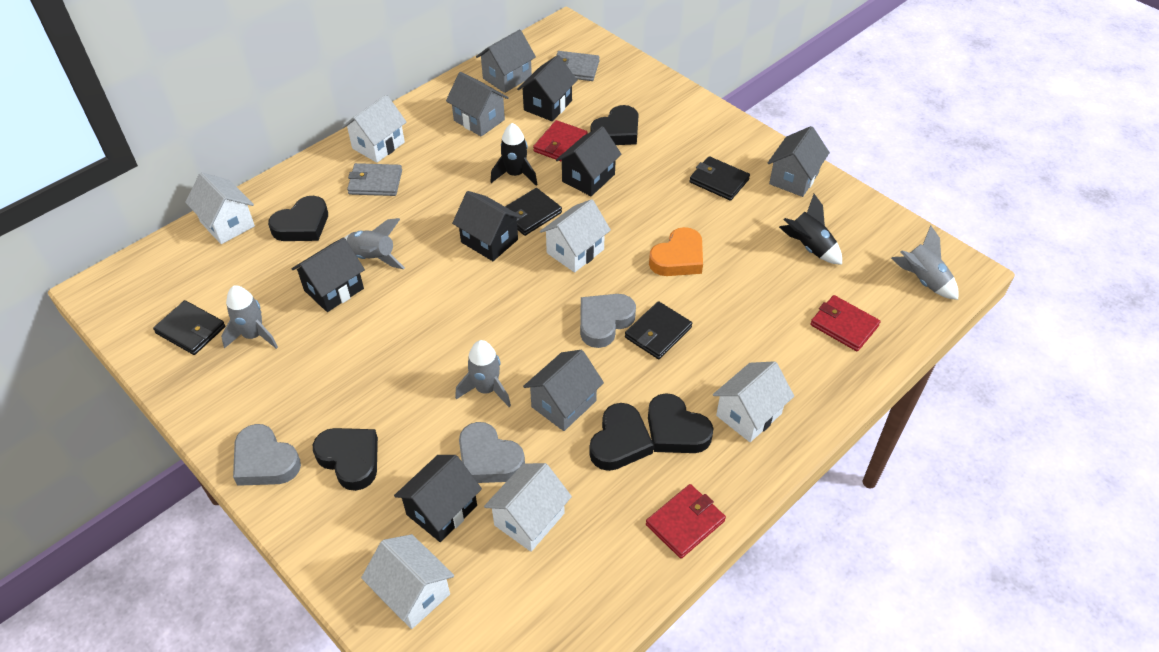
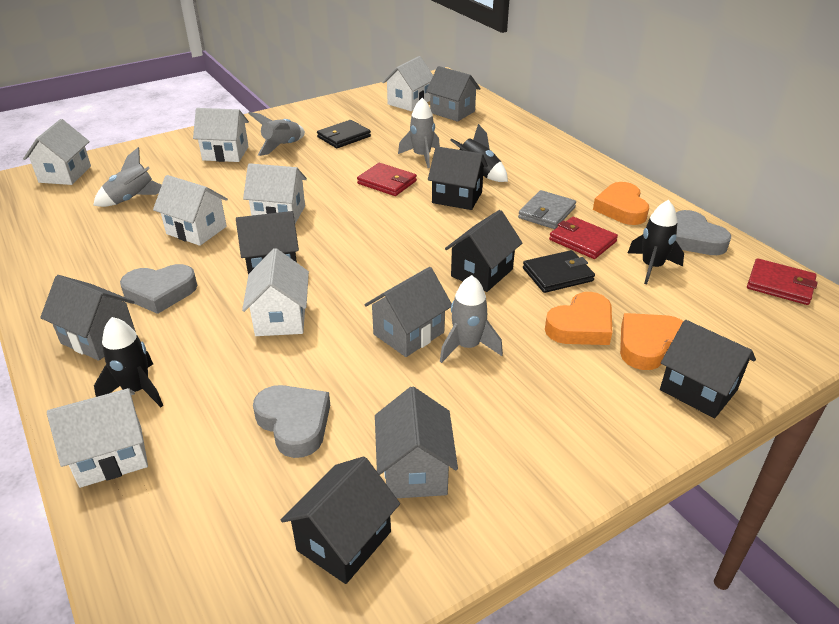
black heart: 5 -> 0
black rocket: 2 -> 3
black wallet: 4 -> 2
grey wallet: 2 -> 1
orange heart: 1 -> 3
white house: 6 -> 7

